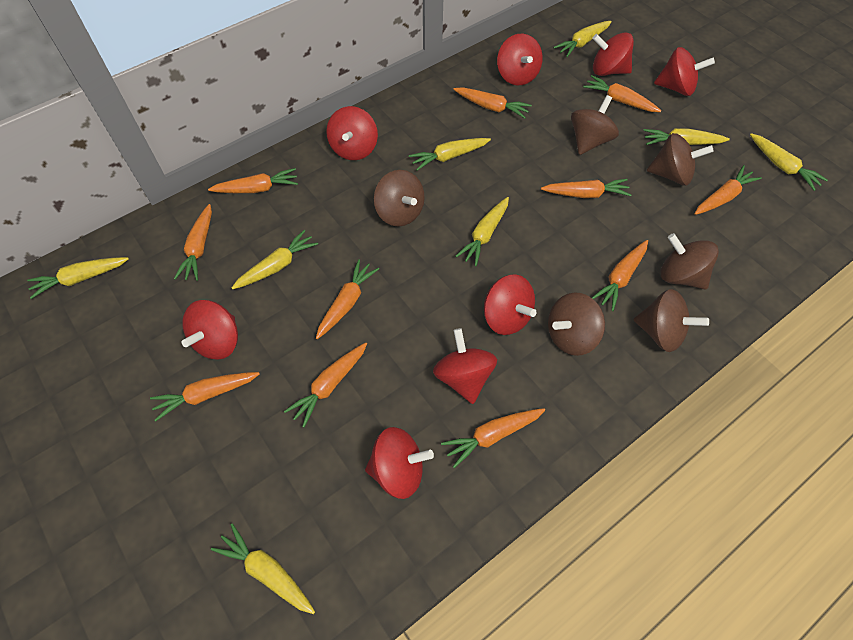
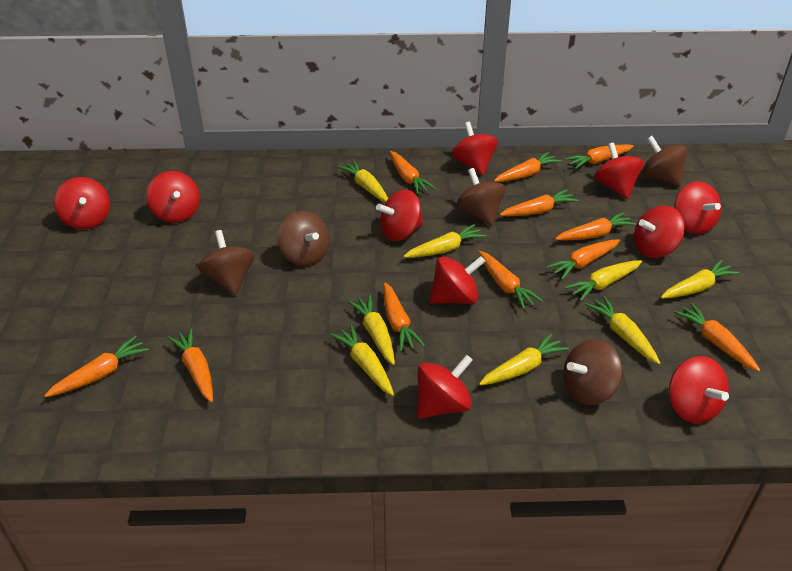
brown spinning top: 6 -> 5
red spinning top: 8 -> 10

